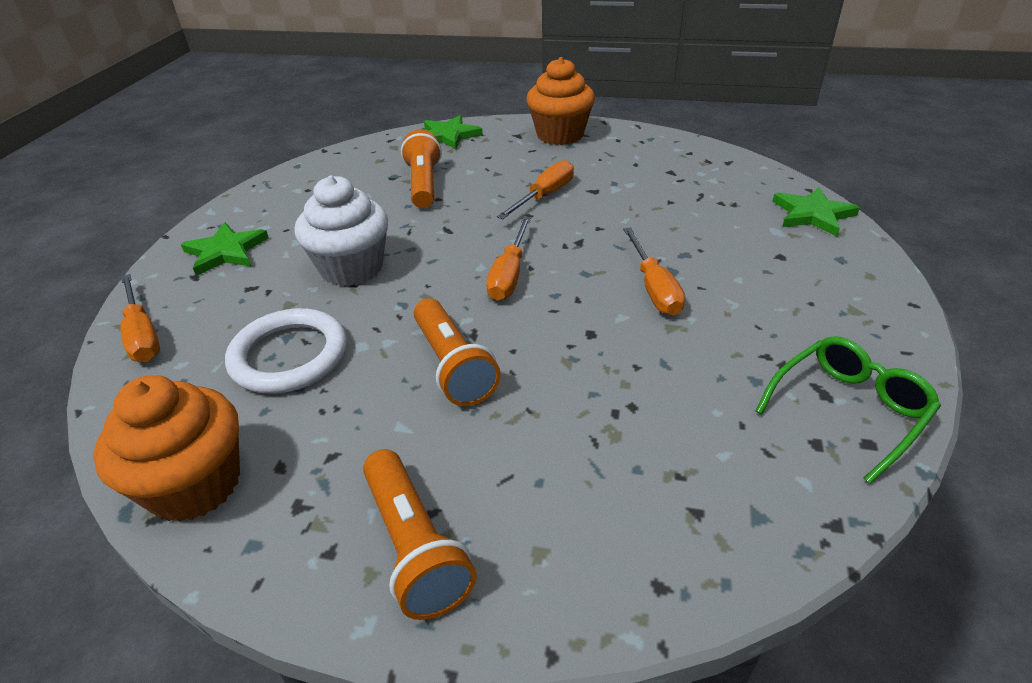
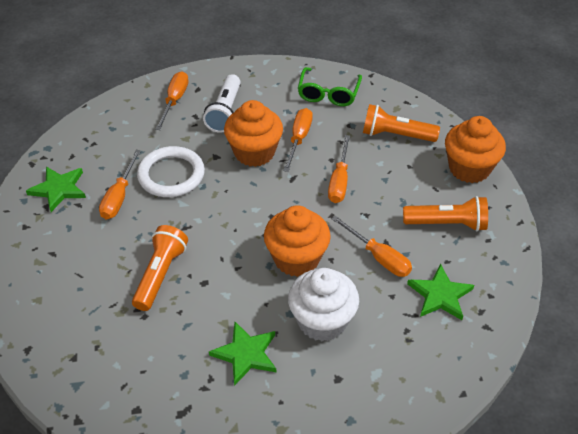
orange cupcake: 2 -> 3
orange screwdriver: 4 -> 5
white flashlight: 0 -> 1

